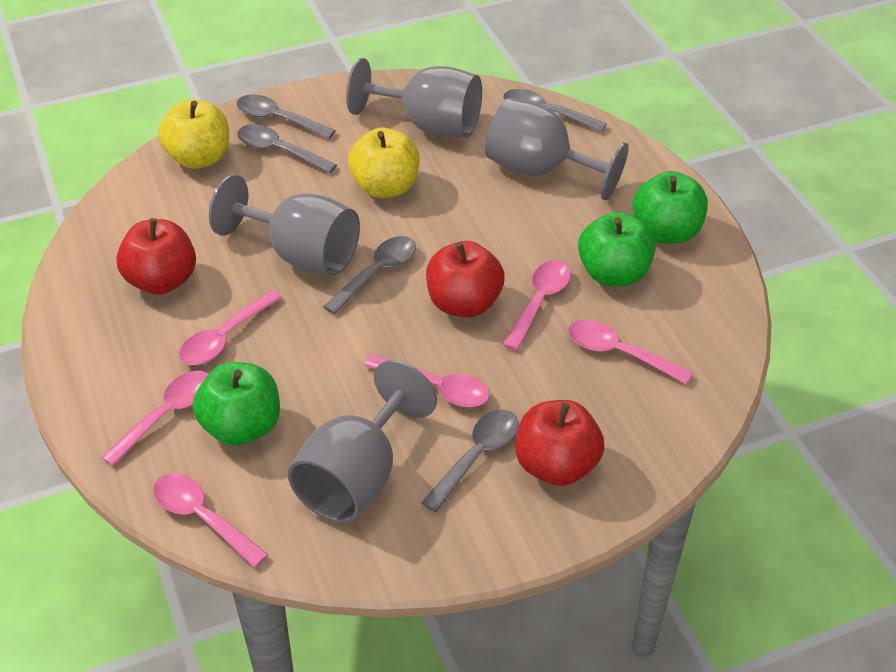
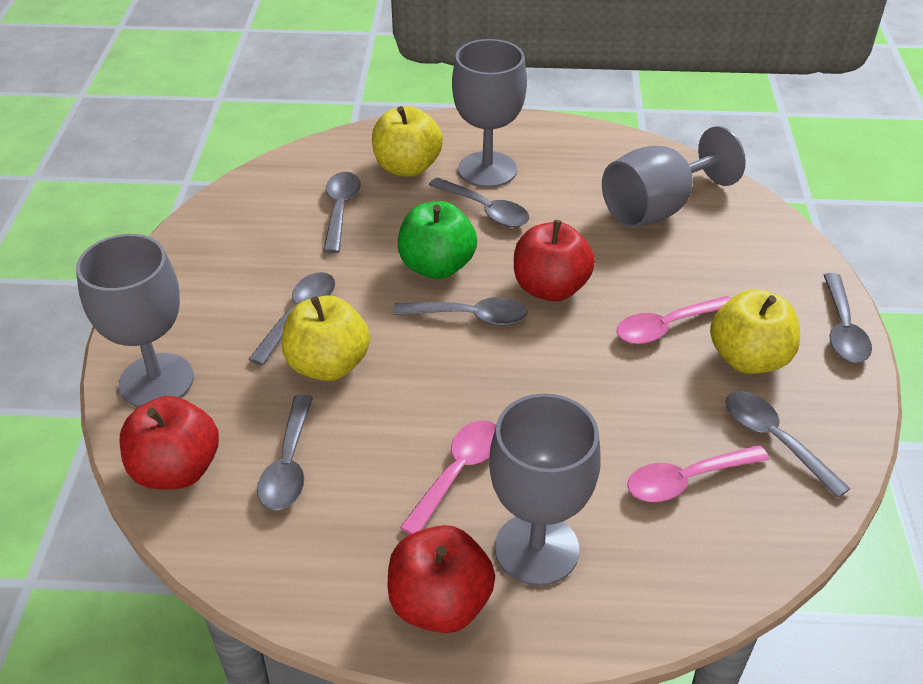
green apple: 3 -> 1
grey spoon: 5 -> 7
pink spoon: 6 -> 3
yellow apple: 2 -> 3

